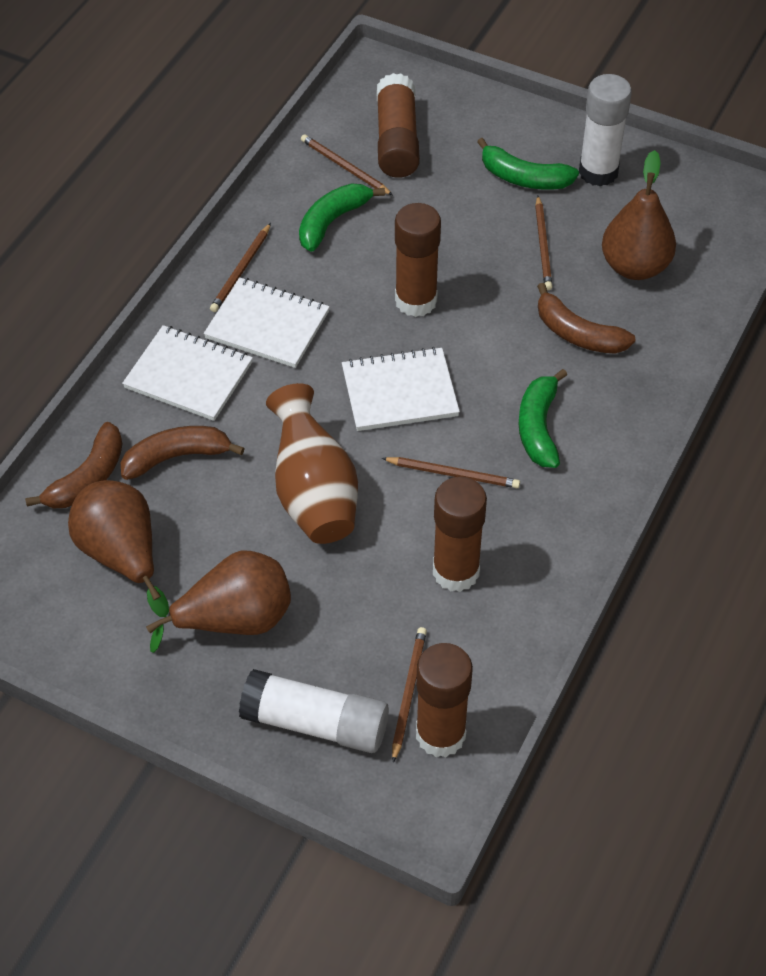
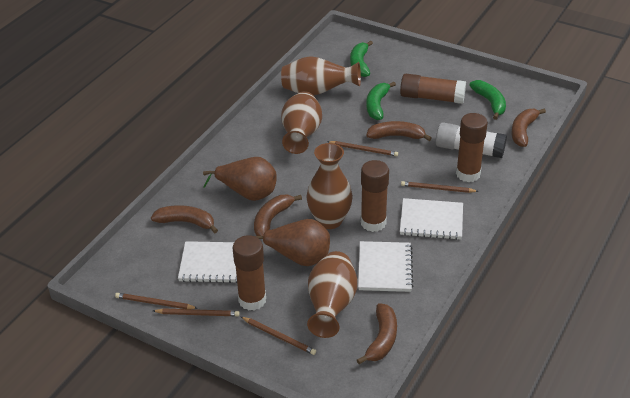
brown banana: 3 -> 5
brown pear: 3 -> 2
brown vase: 1 -> 4
white glue stick: 2 -> 1

